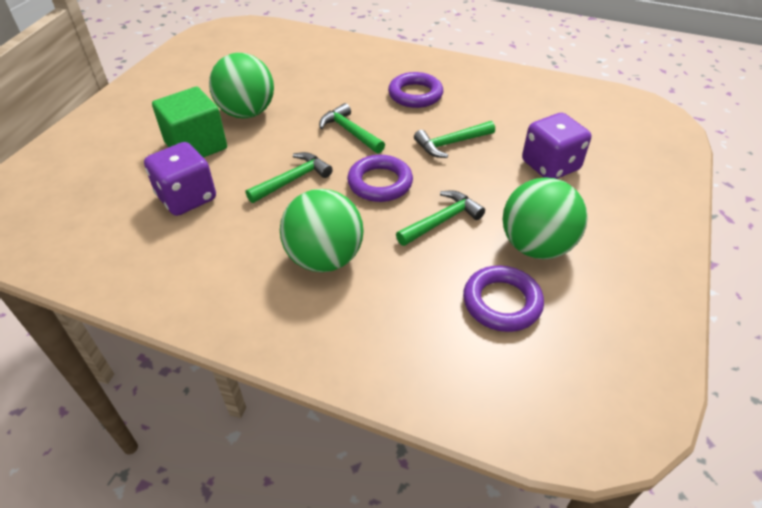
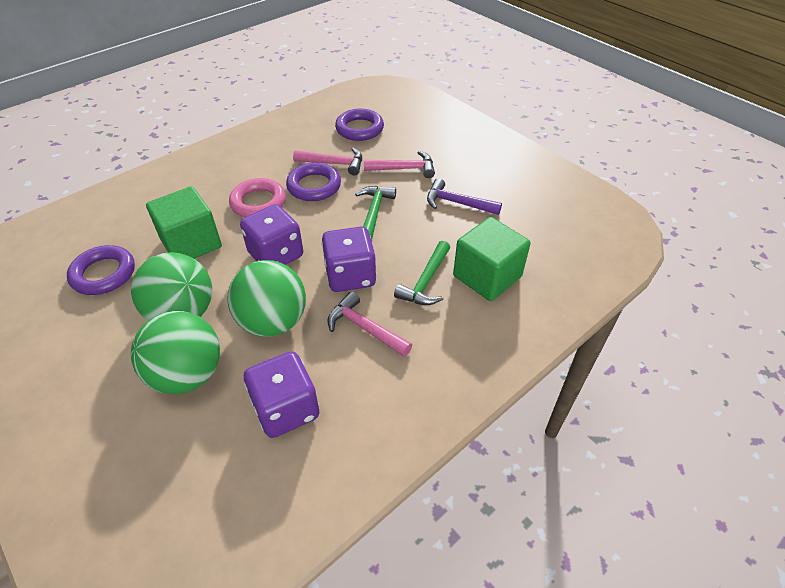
green cube: 1 -> 2
green hammer: 4 -> 2
pink hammer: 0 -> 3
pink ring: 0 -> 1
purple dice: 2 -> 3
purple hammer: 0 -> 1

